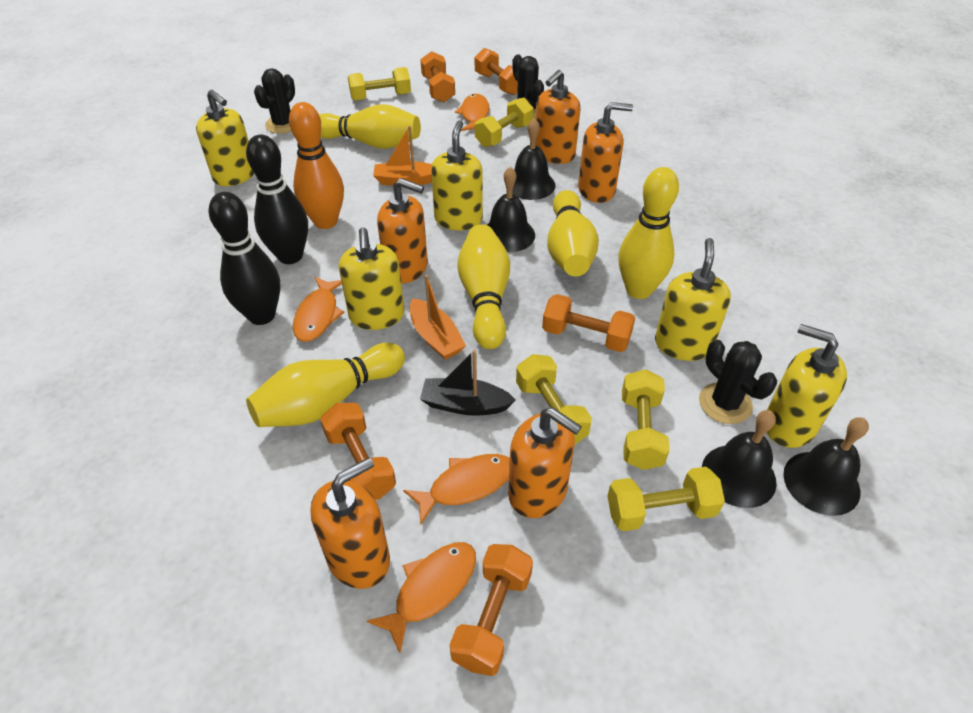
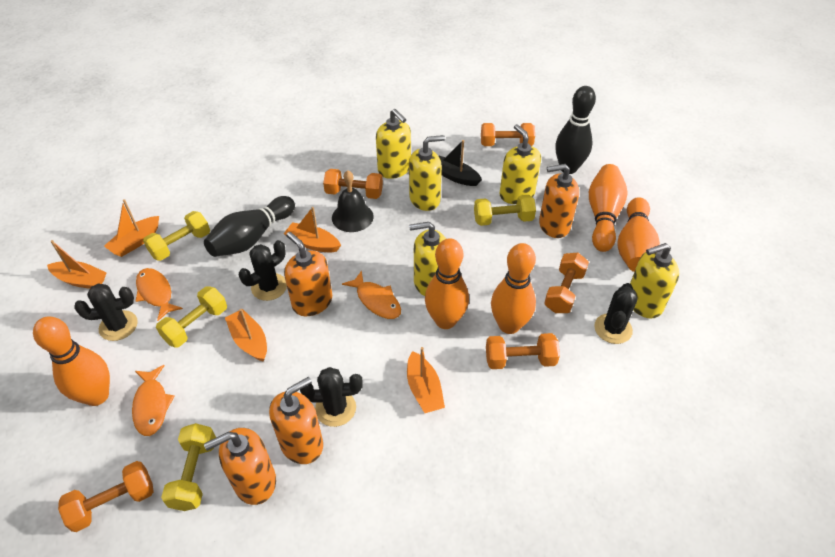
black bell: 4 -> 1
black cactus: 3 -> 4
orange boat: 2 -> 5
orange bowling pin: 1 -> 5
orange fish: 4 -> 3
orange soap dispenser: 5 -> 4
yellow bowling pin: 5 -> 0
yellow dumbbell: 5 -> 4

